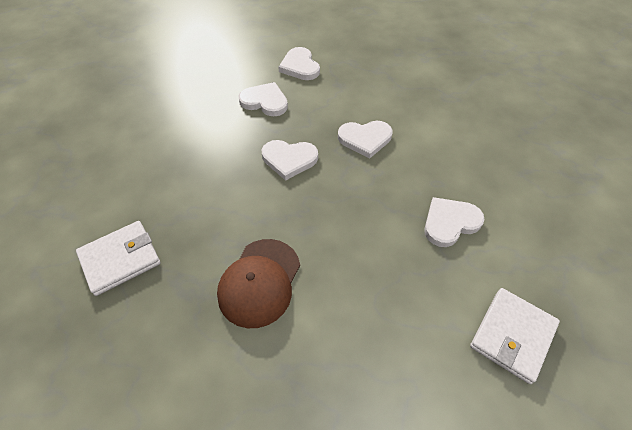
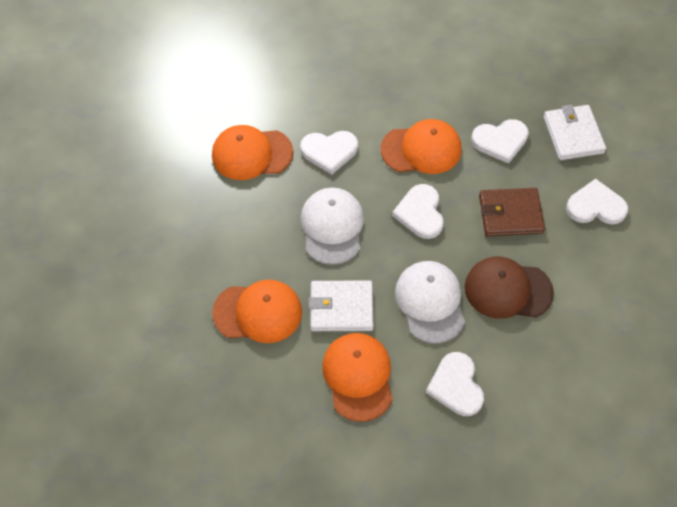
brown wallet: 0 -> 1
orange cap: 0 -> 4
white cap: 0 -> 2

